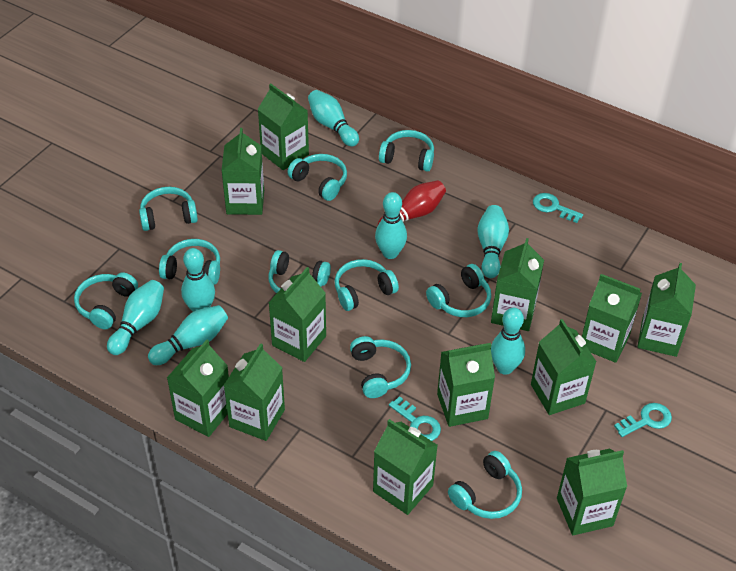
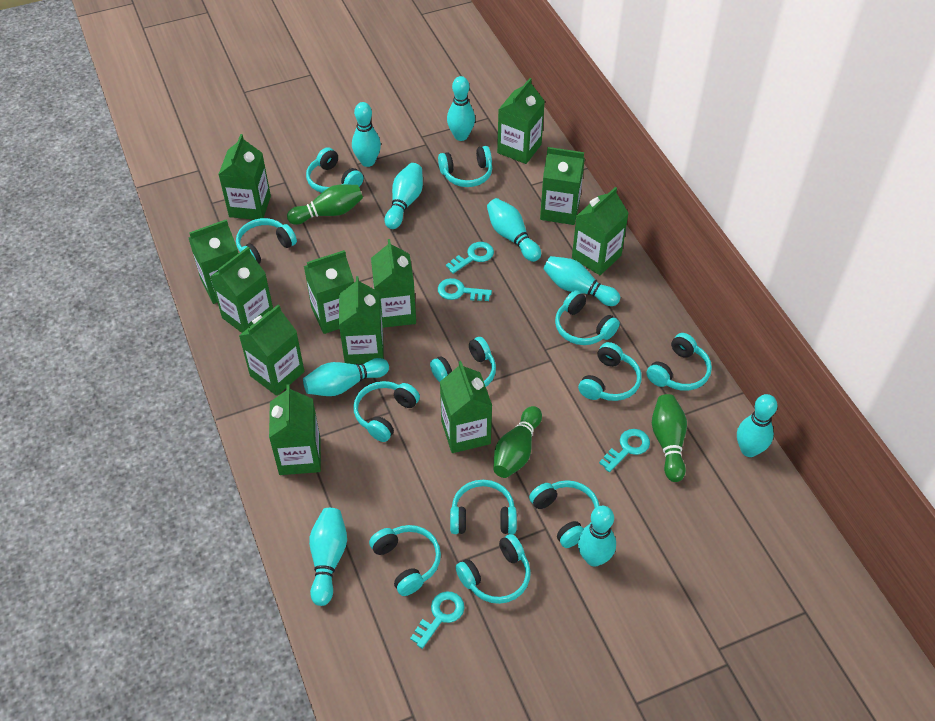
green bowling pin: 0 -> 3
red bowling pin: 1 -> 0
turquoise bowling pin: 7 -> 9
turquoise headphones: 10 -> 12
turquoise key: 3 -> 4

